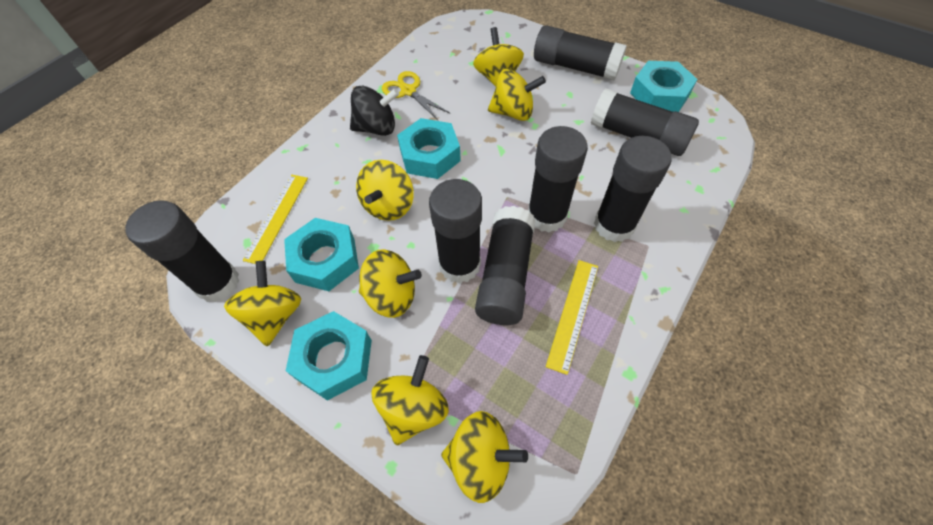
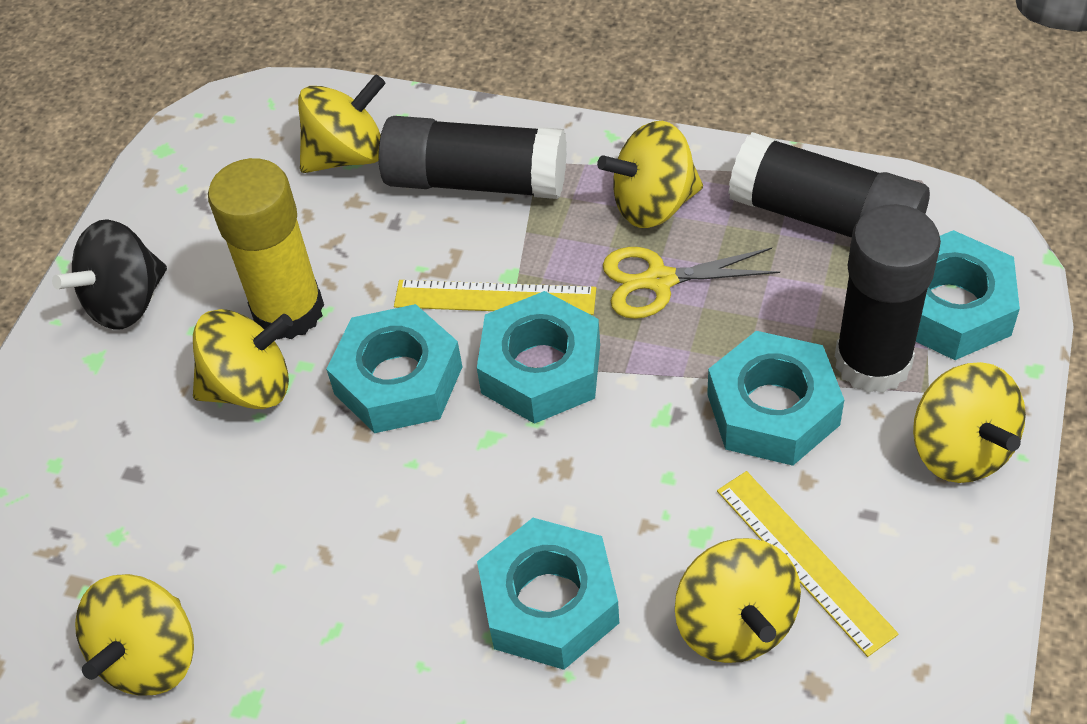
black glue stick: 7 -> 3
turquoise nut: 4 -> 5
yellow glue stick: 0 -> 1
yellow spinning top: 7 -> 6

